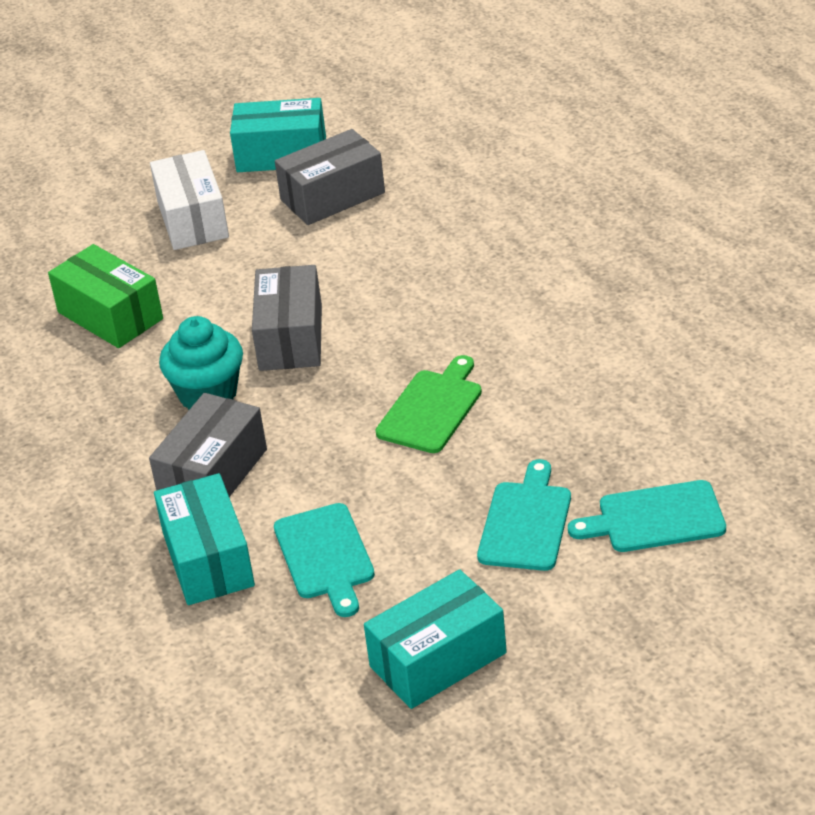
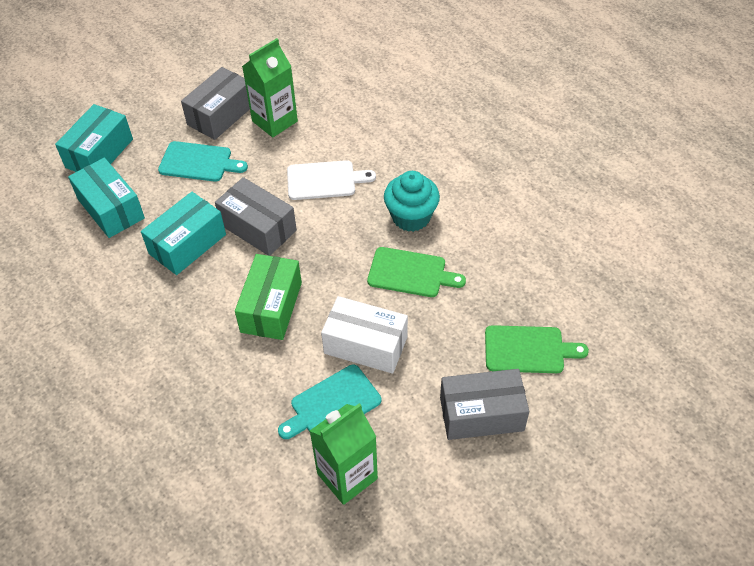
green carton: 0 -> 2
green cutting board: 1 -> 2
turquoise cutting board: 3 -> 2
white cutting board: 0 -> 1

